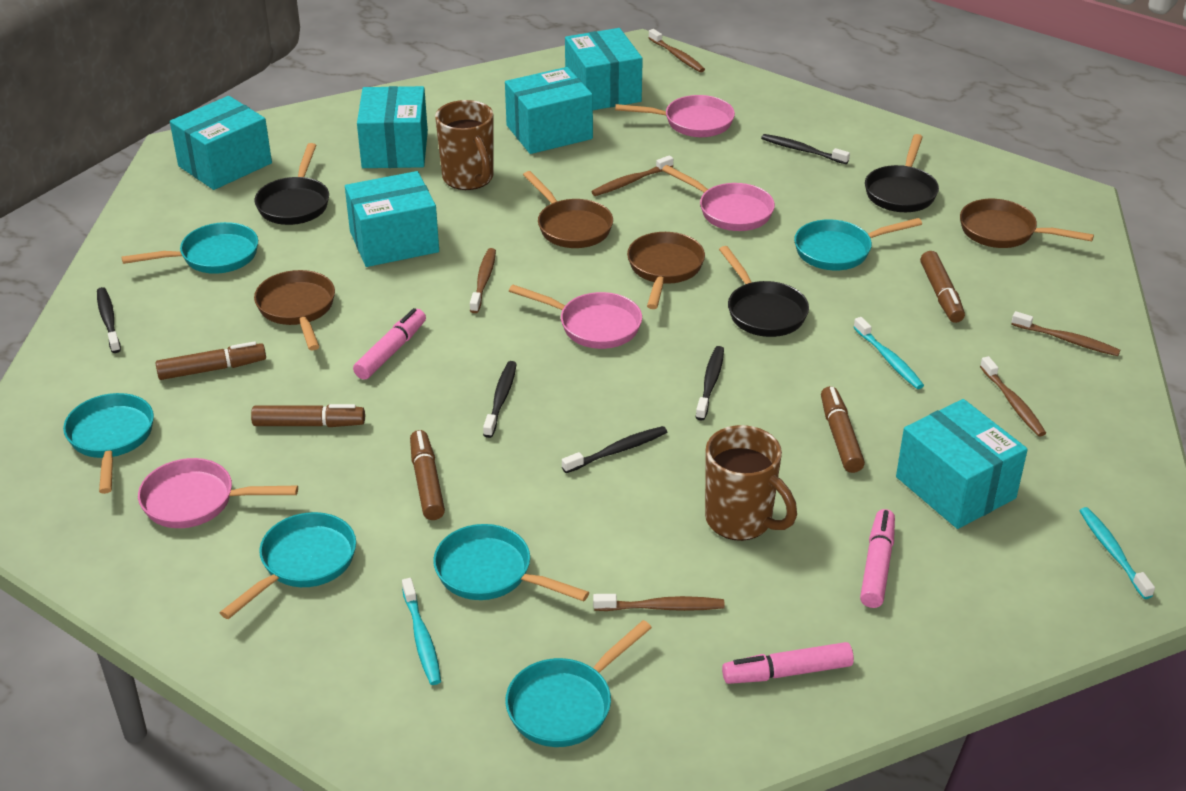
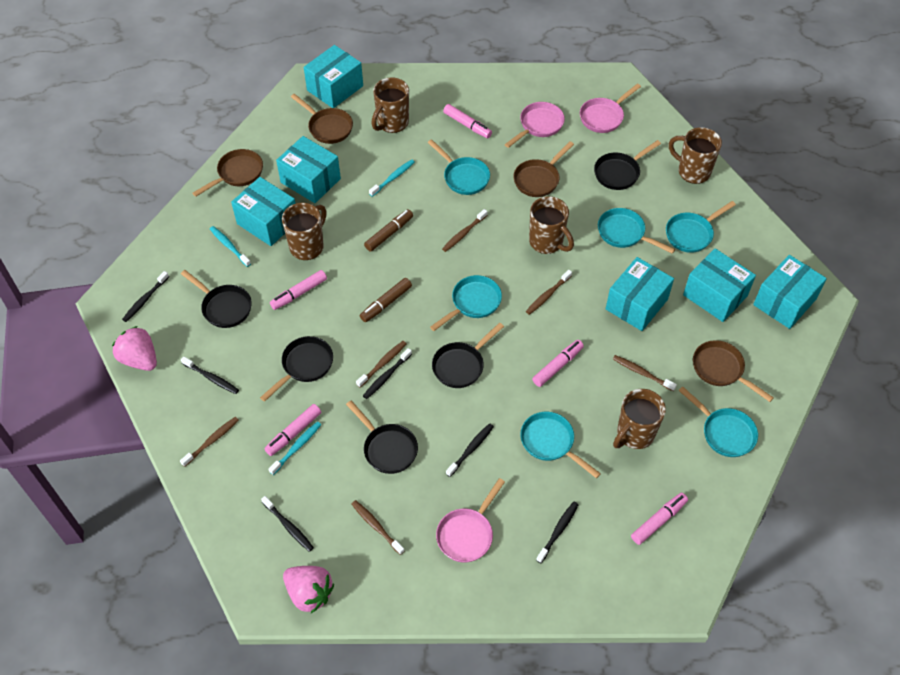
black pan: 3 -> 5
black toothbrush: 5 -> 6
brown marker: 5 -> 2
brown mug: 2 -> 5
pink marker: 3 -> 5
pink pan: 4 -> 3
pink strawberry: 0 -> 2

